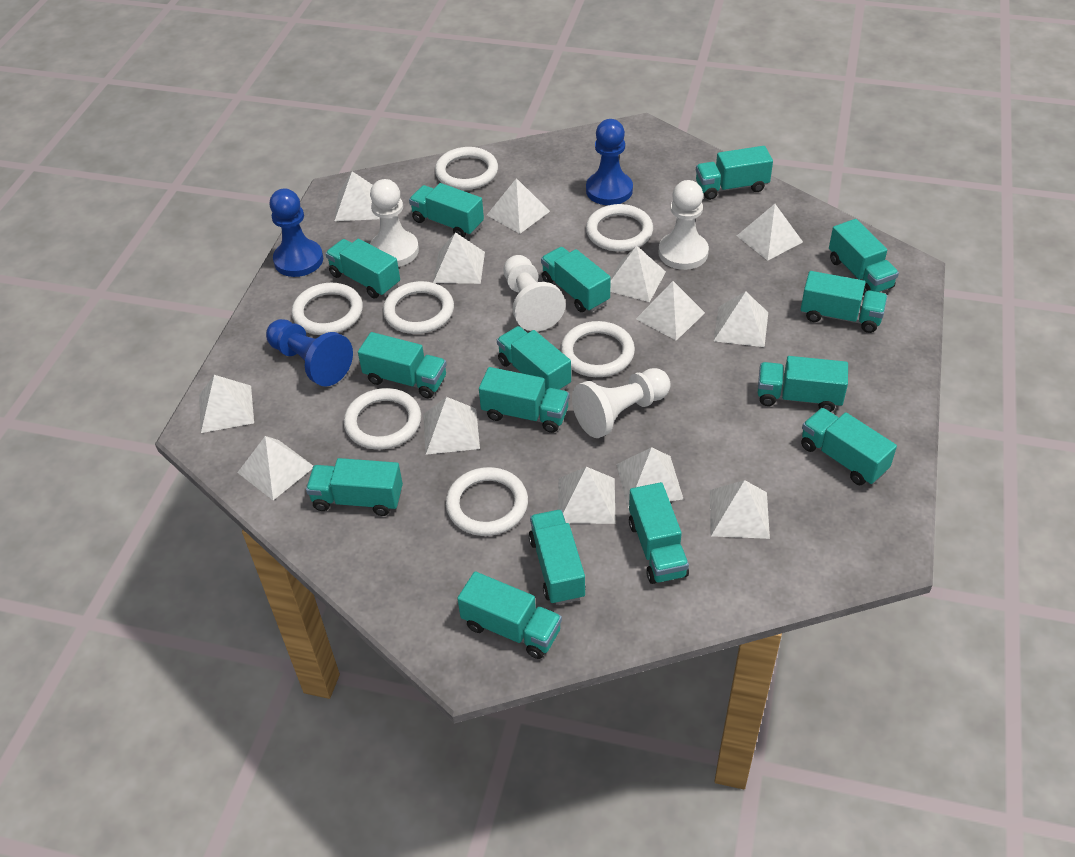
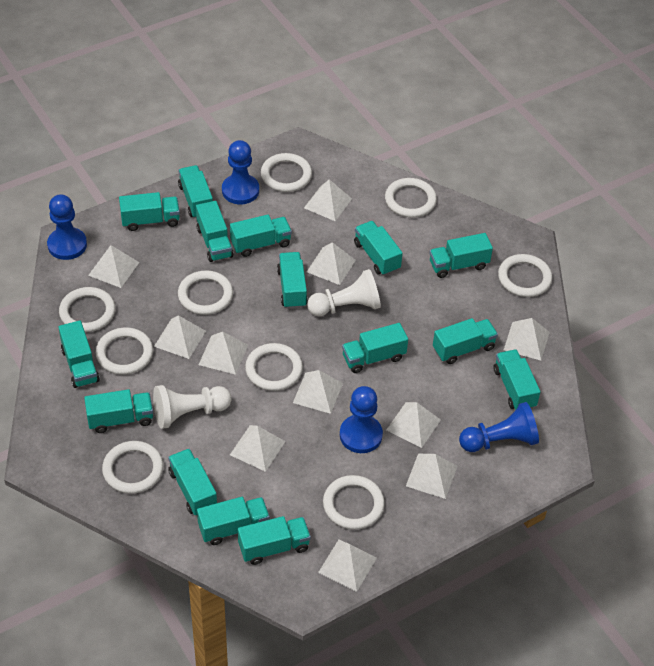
blue pawn: 3 -> 4
white pawn: 4 -> 2
white pyramid: 13 -> 11
white ring: 7 -> 9

